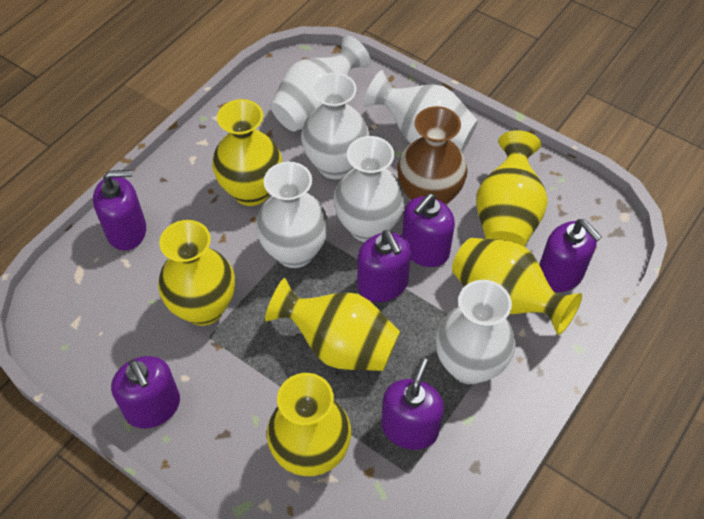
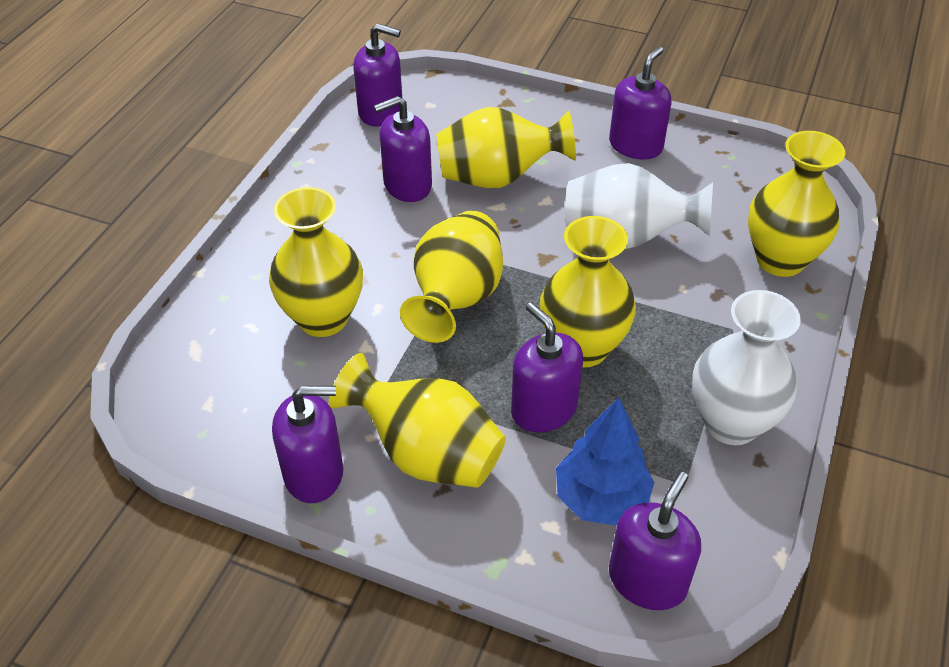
blue tree: 0 -> 1
brown vase: 1 -> 0
white vase: 6 -> 2

